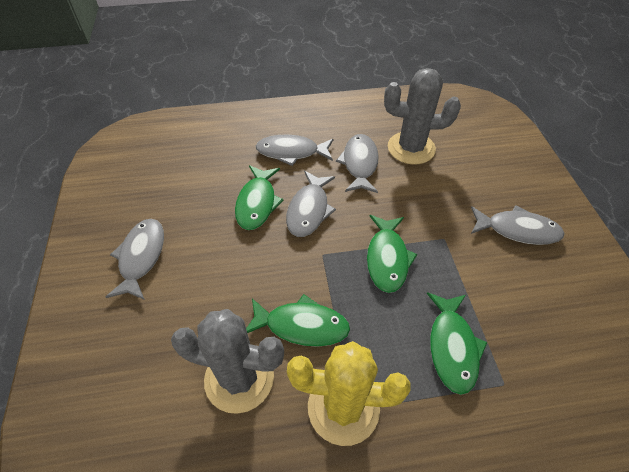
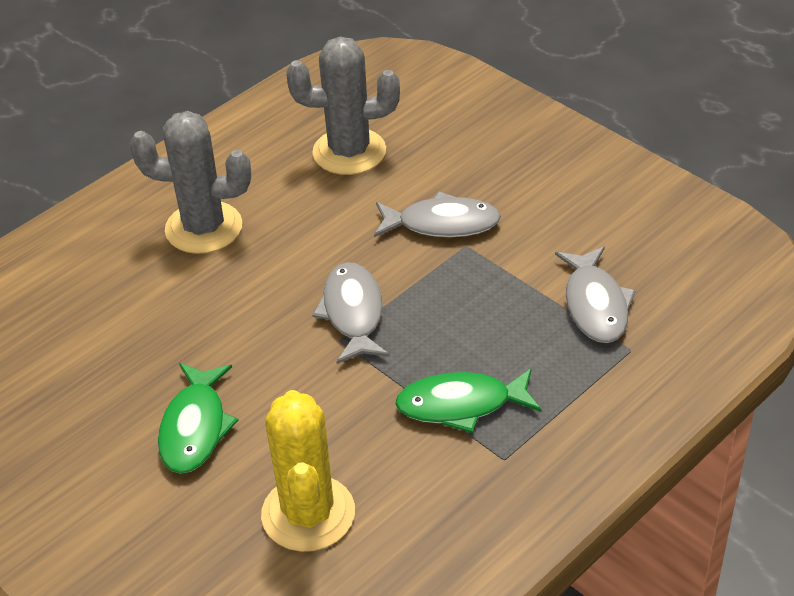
green fish: 4 -> 2
grey fish: 5 -> 3

